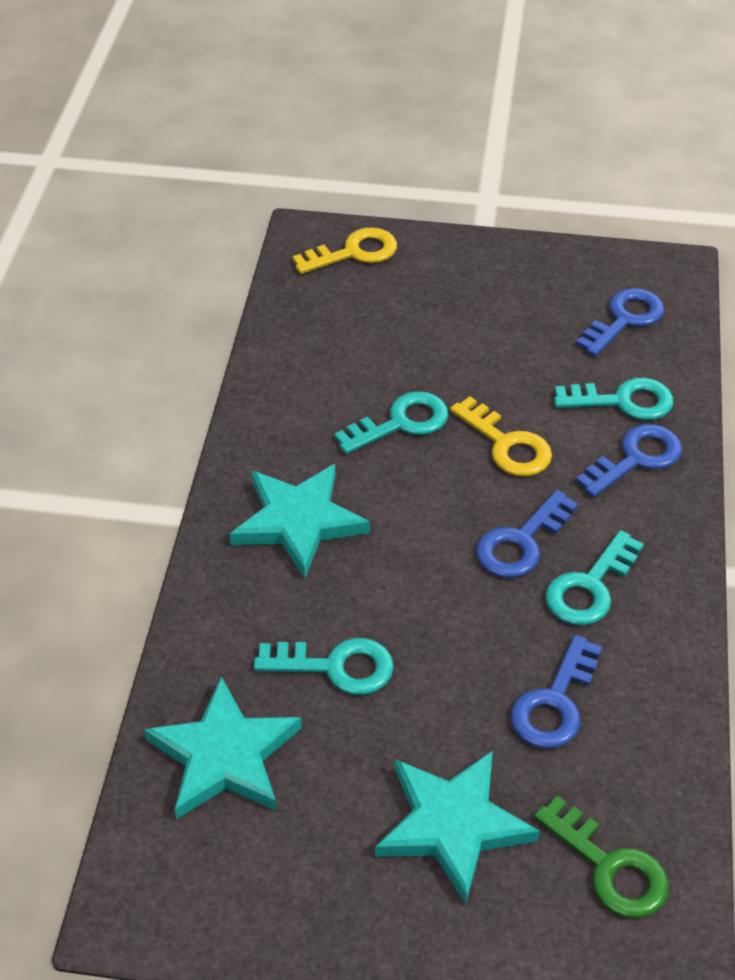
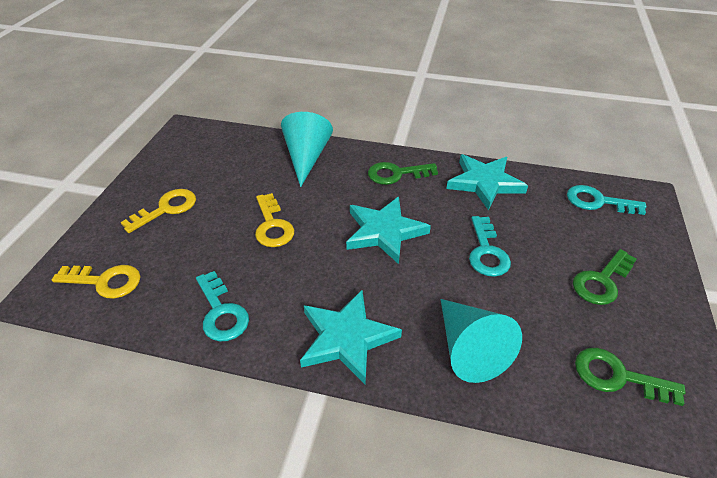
blue key: 4 -> 0
green key: 1 -> 3
turquoise cone: 0 -> 2
turquoise key: 4 -> 3
yellow key: 2 -> 3

